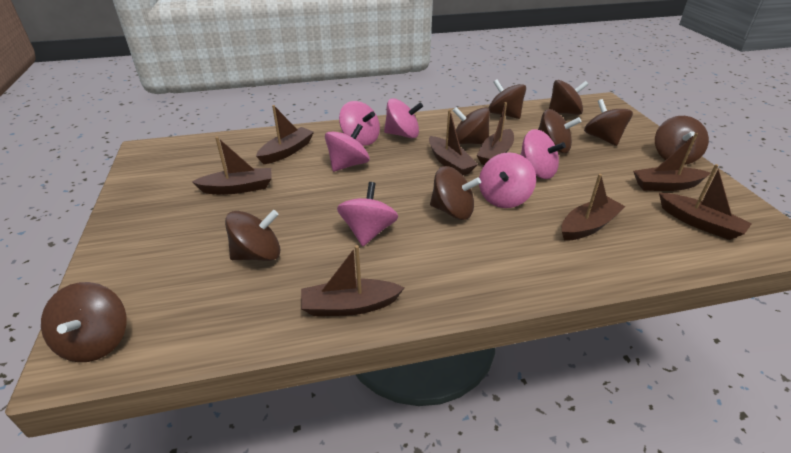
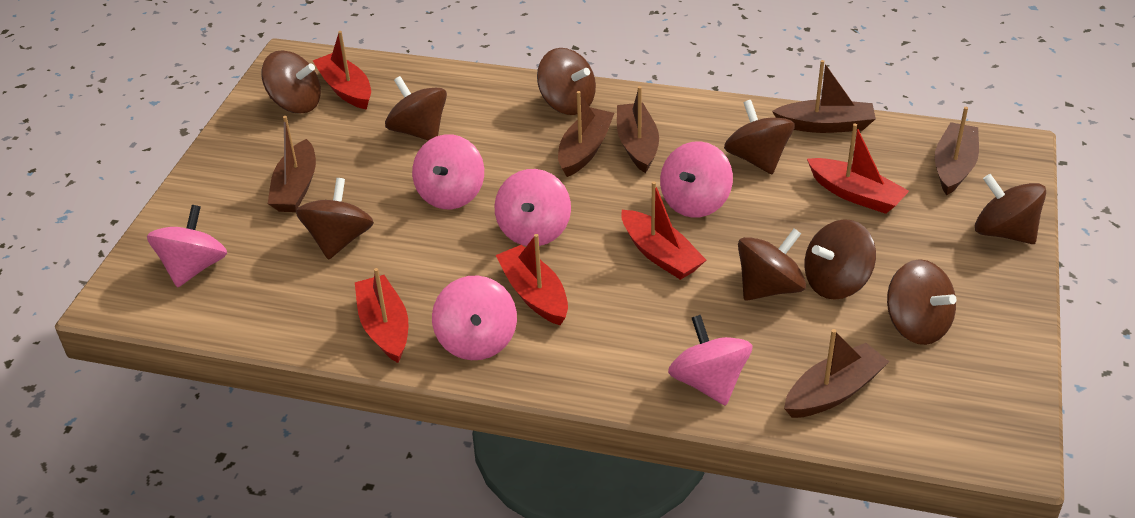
brown boat: 8 -> 6
red boat: 0 -> 5

